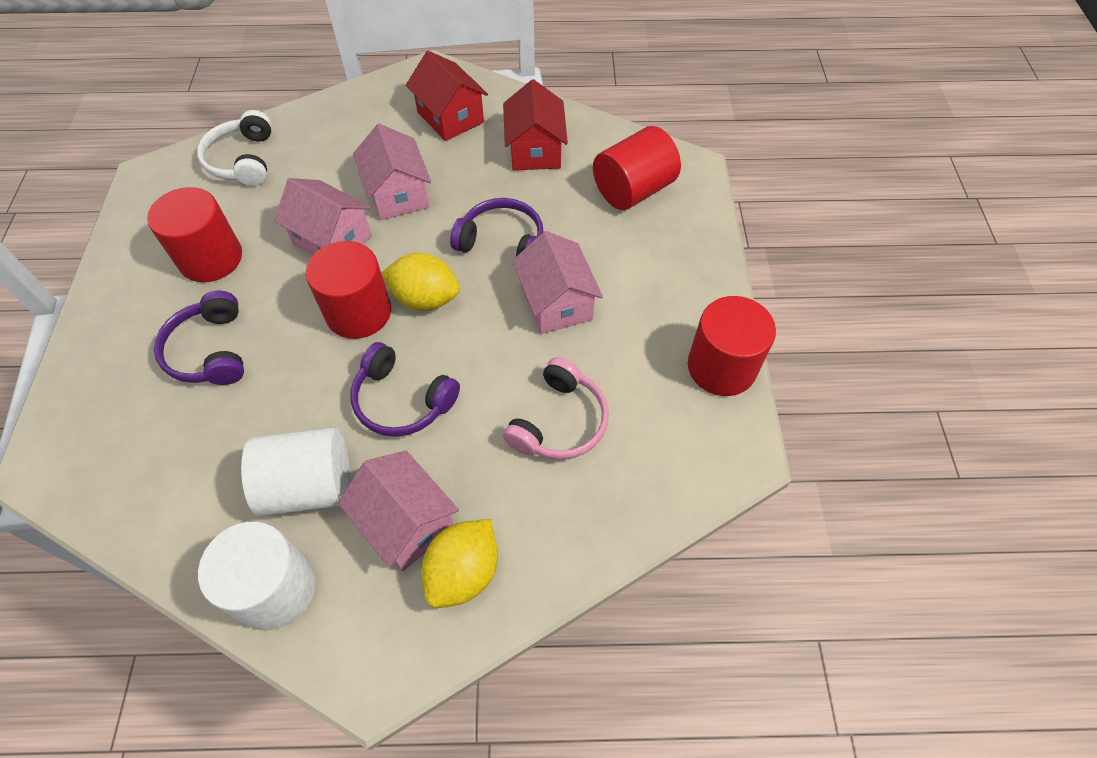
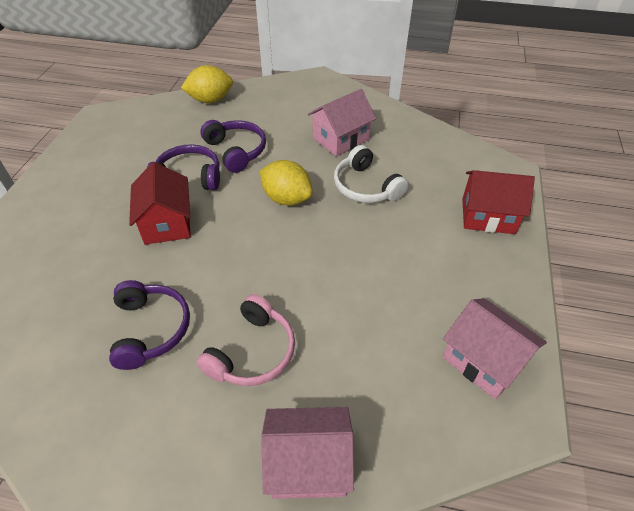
pink house: 4 -> 3
red cylinder: 4 -> 0
white cylinder: 2 -> 0

